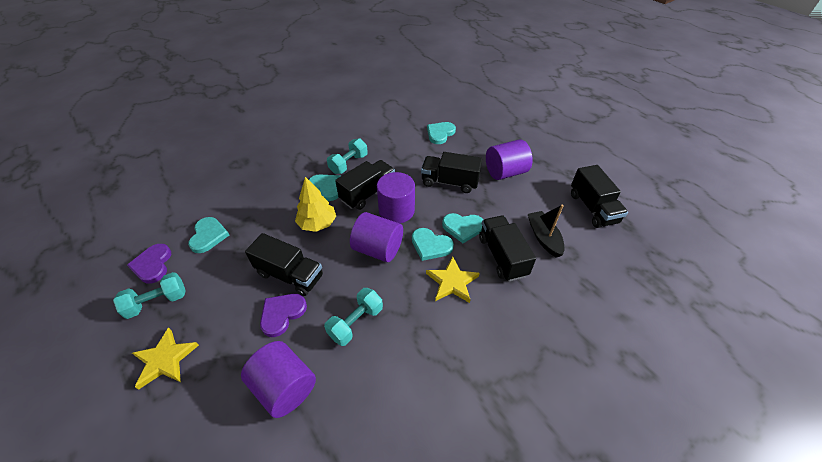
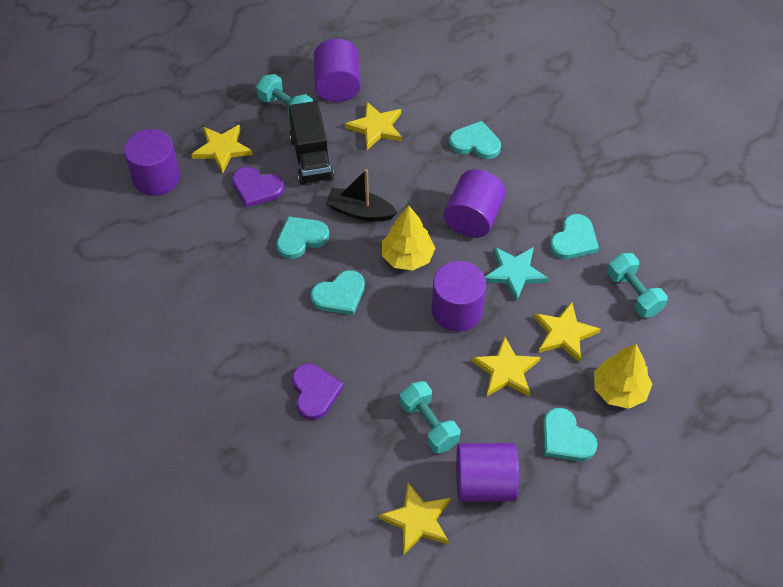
black truck: 5 -> 1
purple cylinder: 4 -> 5
turquoise star: 0 -> 1
yellow star: 2 -> 5
yellow tree: 1 -> 2

